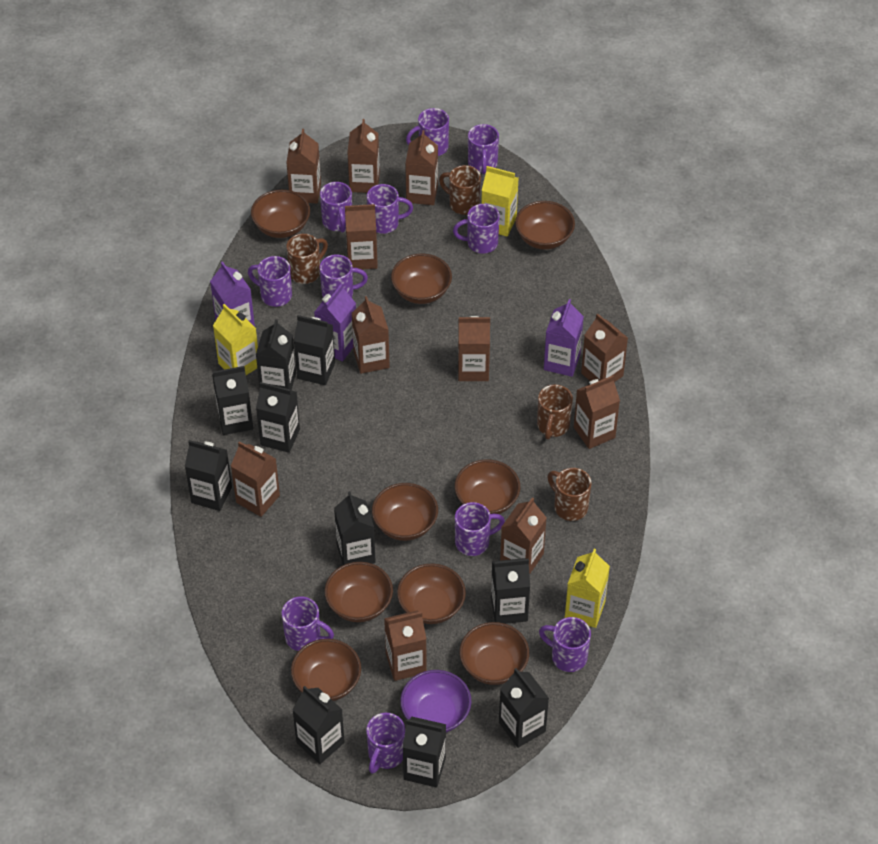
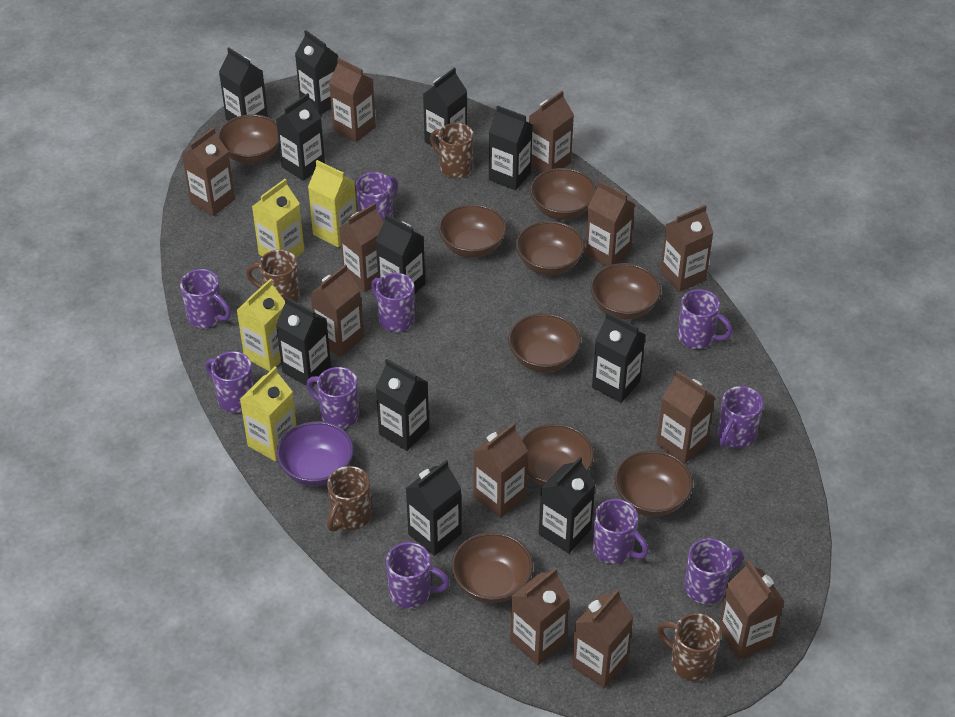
black carton: 10 -> 11
brown carton: 11 -> 12
purple carton: 3 -> 0
purple mug: 11 -> 10
yellow carton: 3 -> 4

